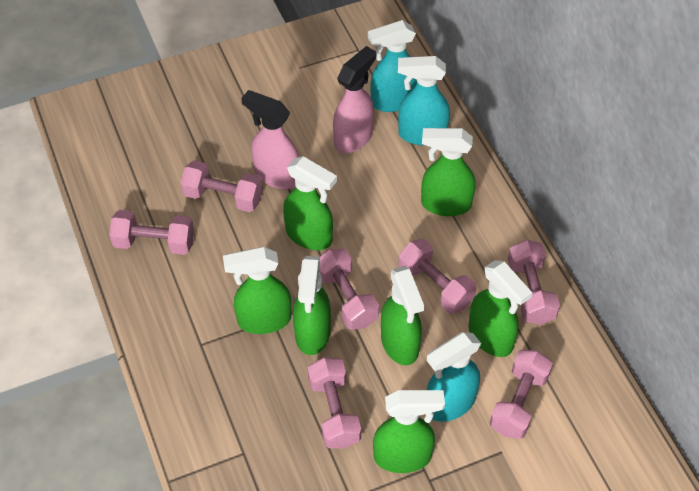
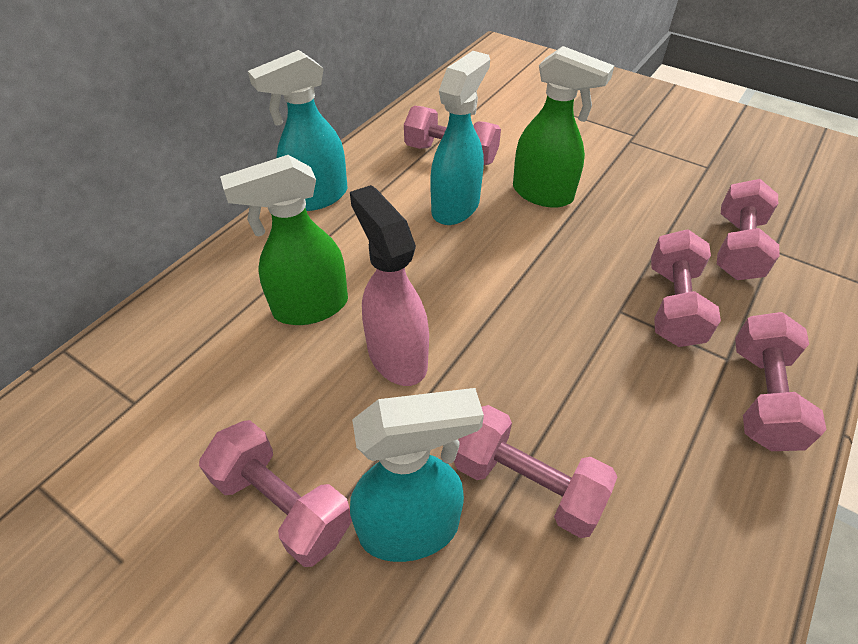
green spray bottle: 7 -> 2
pink dumbbell: 7 -> 6
pink spray bottle: 2 -> 1

